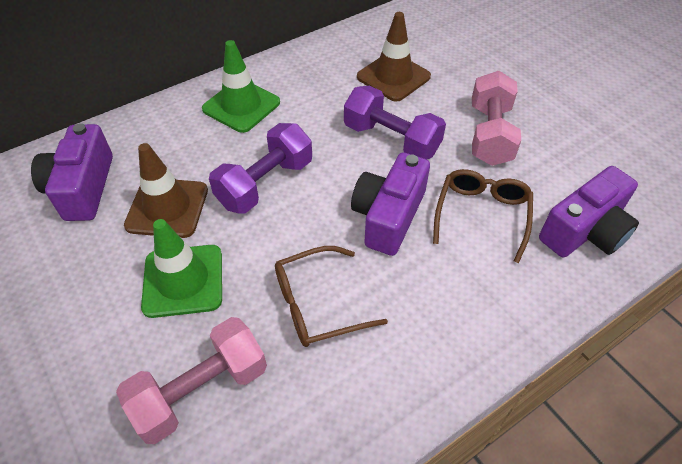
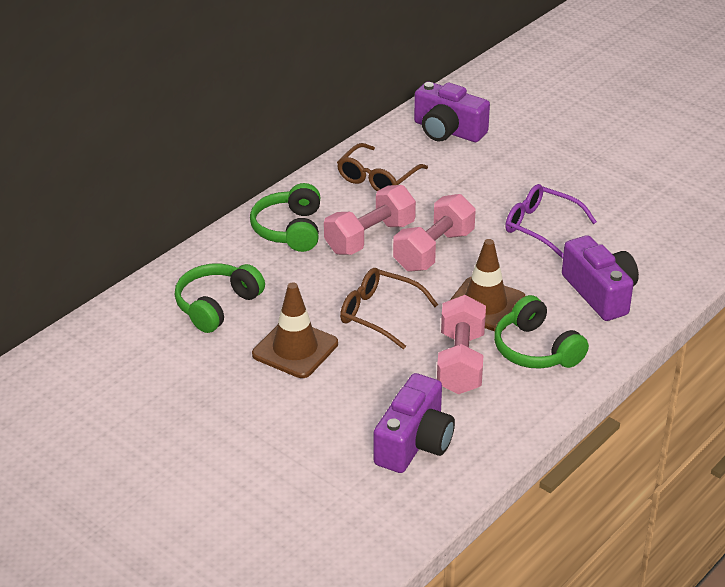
green headphones: 0 -> 3
green traffic cone: 2 -> 0
pink dumbbell: 2 -> 3
purple dumbbell: 2 -> 0
purple glasses: 0 -> 1

